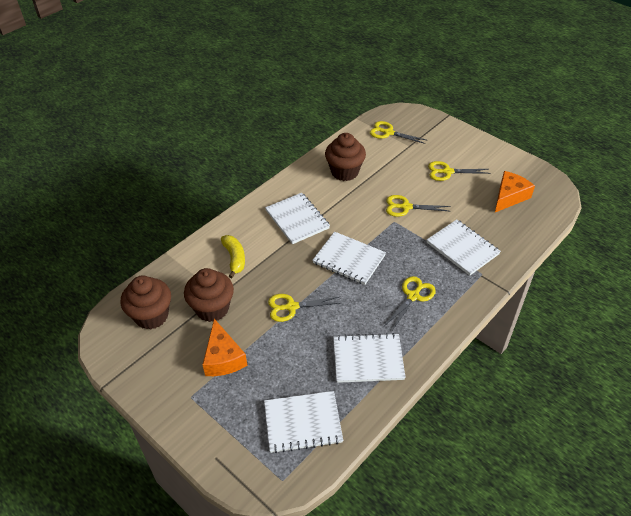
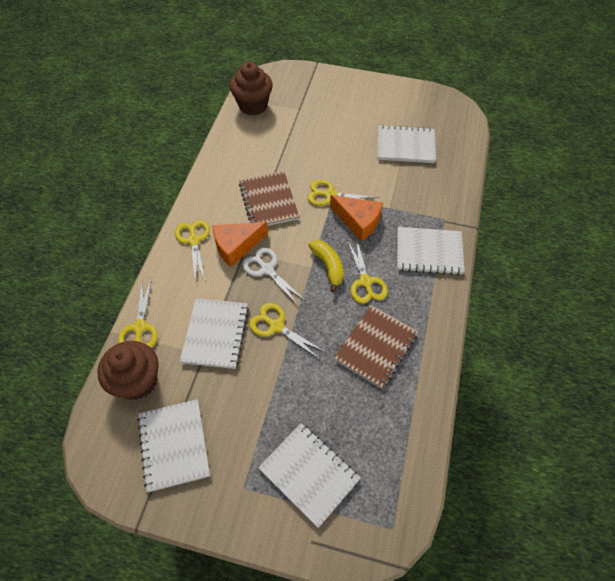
brown cupcake: 3 -> 2
brown notebook: 0 -> 2
white scissors: 0 -> 1

